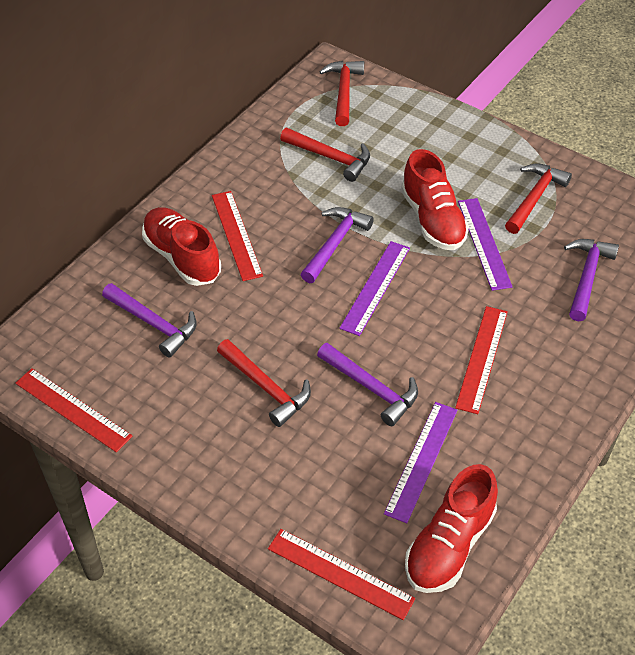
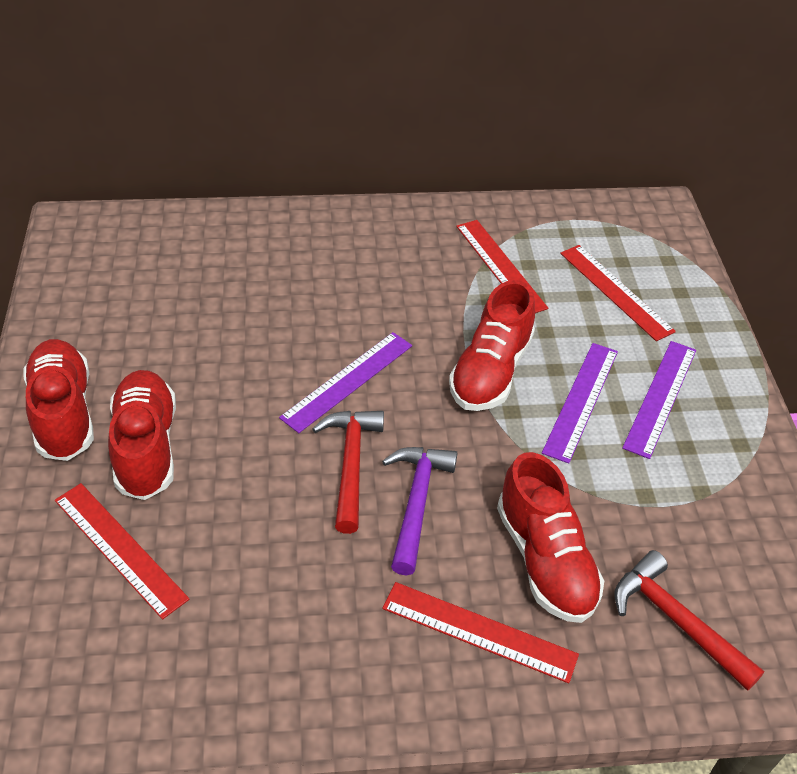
purple hammer: 4 -> 1
red hammer: 4 -> 2
red shoe: 3 -> 4

